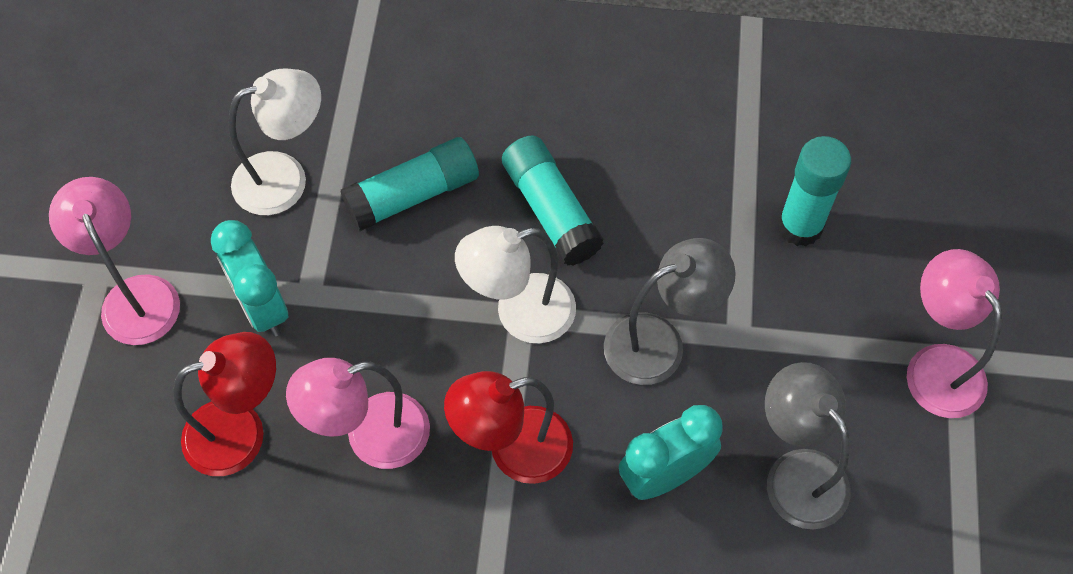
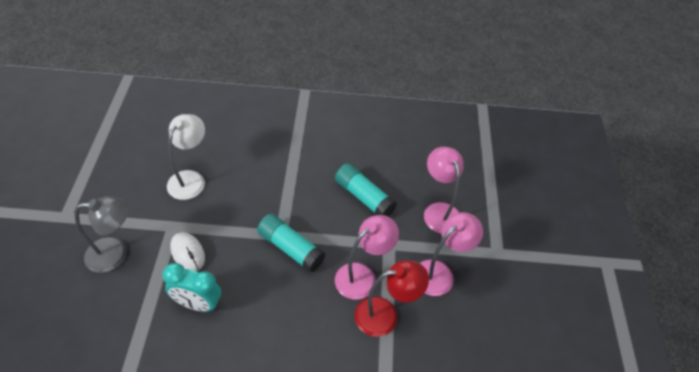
grey lamp: 2 -> 1
red lamp: 2 -> 1
turquoise clock: 2 -> 1
turquoise glue stick: 3 -> 2
white lamp: 2 -> 1
white mouse: 0 -> 1

